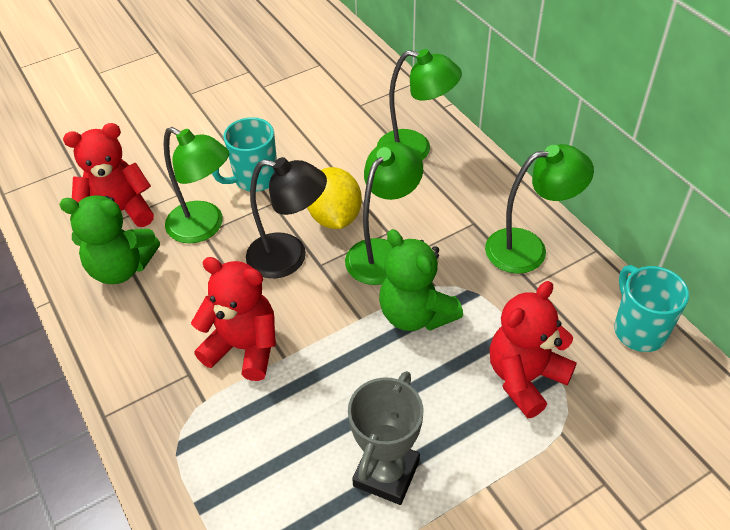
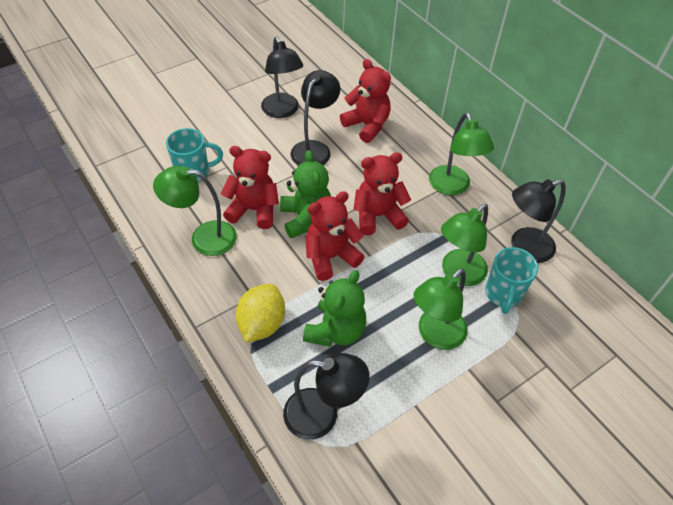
black lamp: 1 -> 4
grey trophy: 1 -> 0
red teddy bear: 3 -> 4

